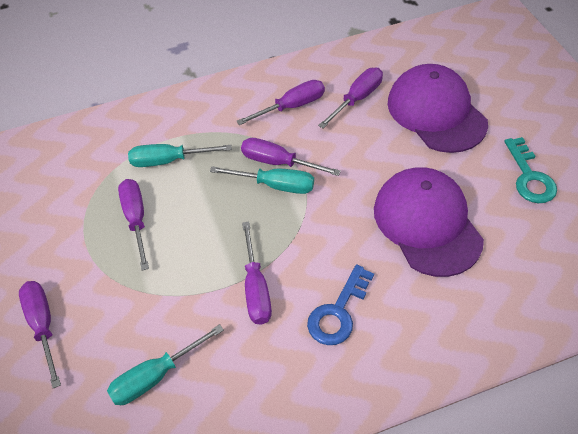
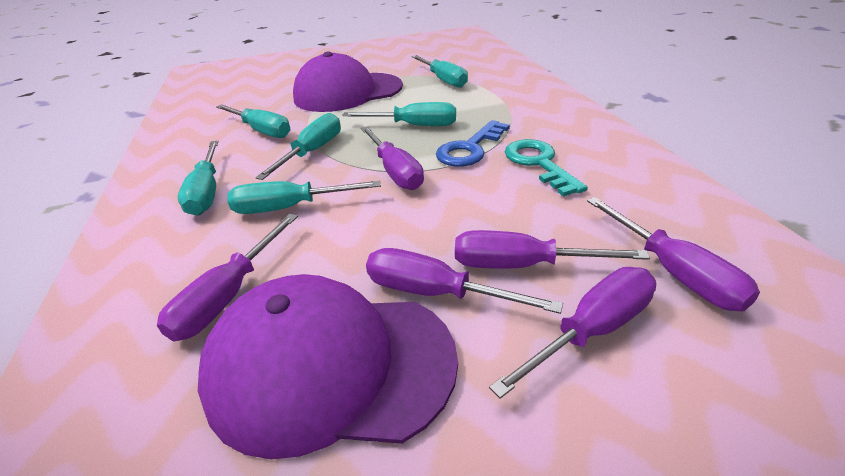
turquoise screwdriver: 3 -> 6

